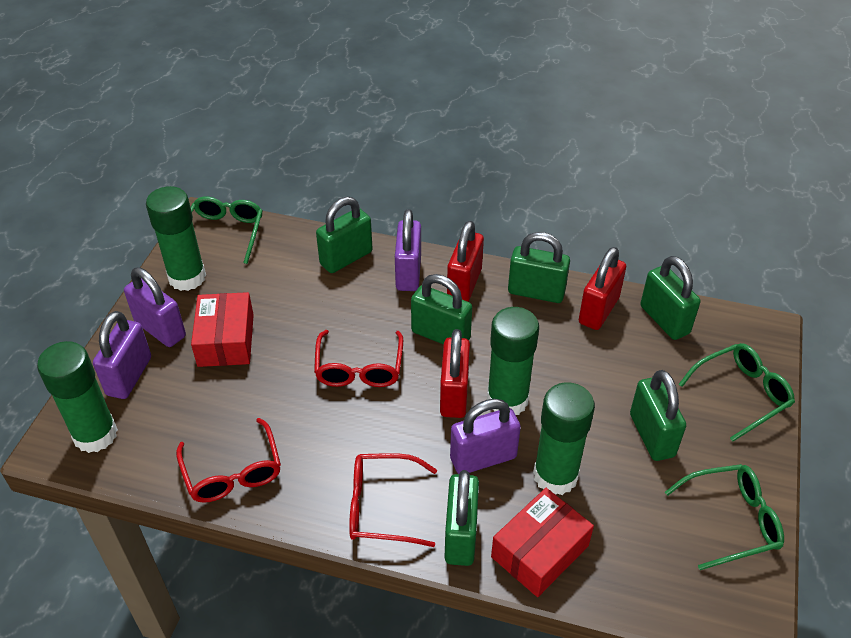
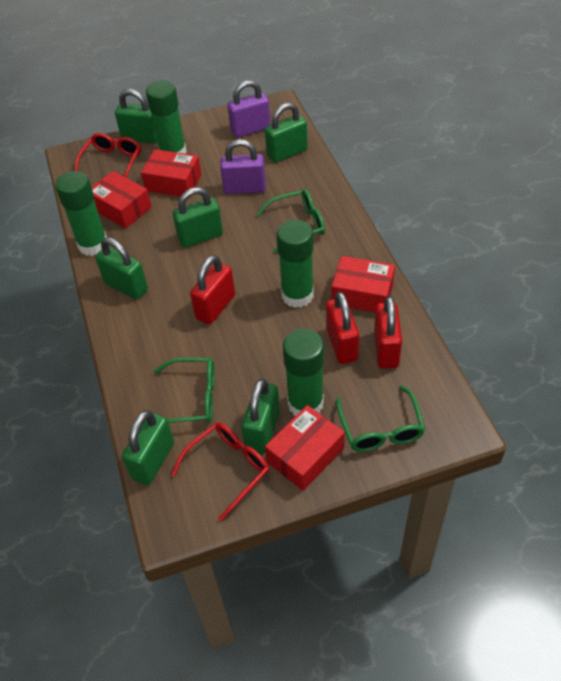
purple padlock: 4 -> 2
red box: 2 -> 4
red glasses: 3 -> 2

